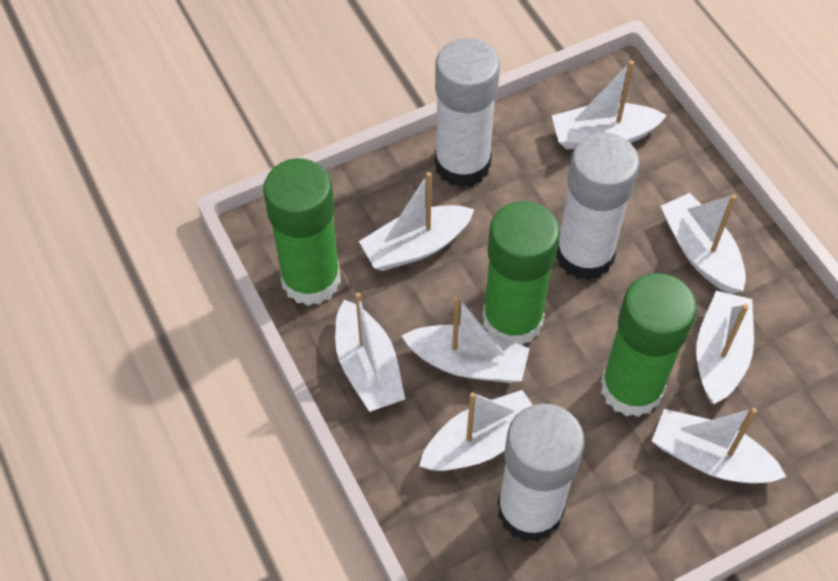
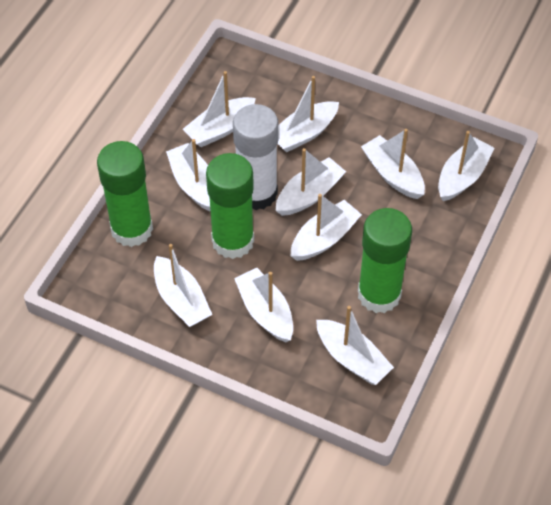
white boat: 8 -> 10
white glue stick: 3 -> 1

